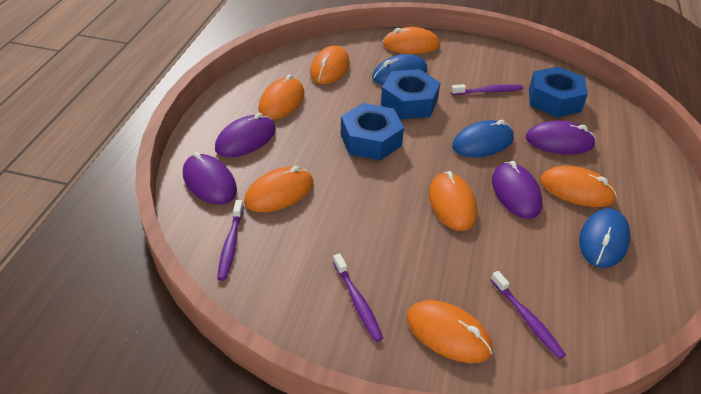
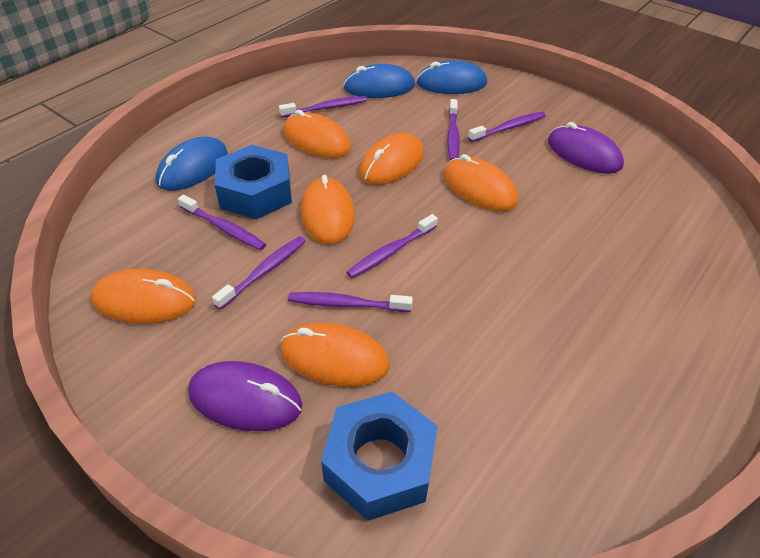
blue nut: 3 -> 2
orange mouse: 7 -> 6
purple mouse: 4 -> 2
purple toothbrush: 4 -> 7

